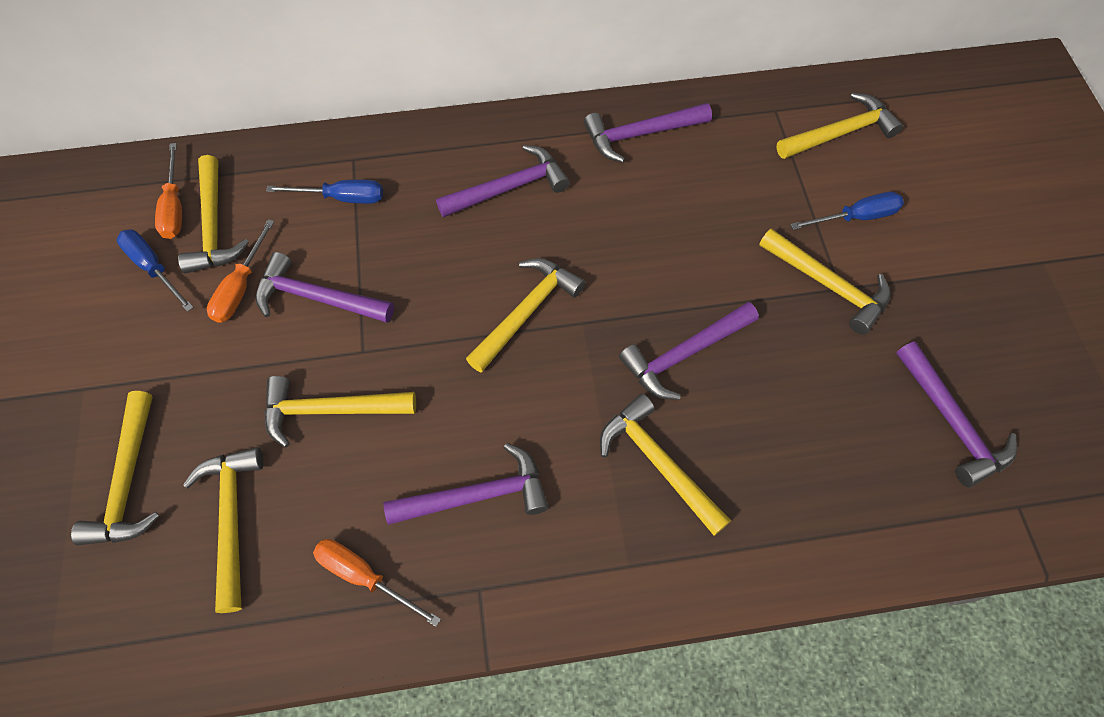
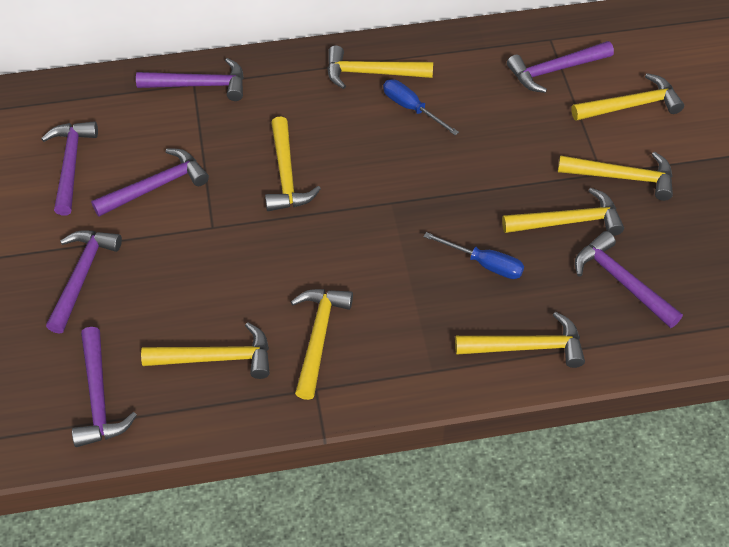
blue screwdriver: 3 -> 2
orange screwdriver: 3 -> 0
purple hammer: 6 -> 7

